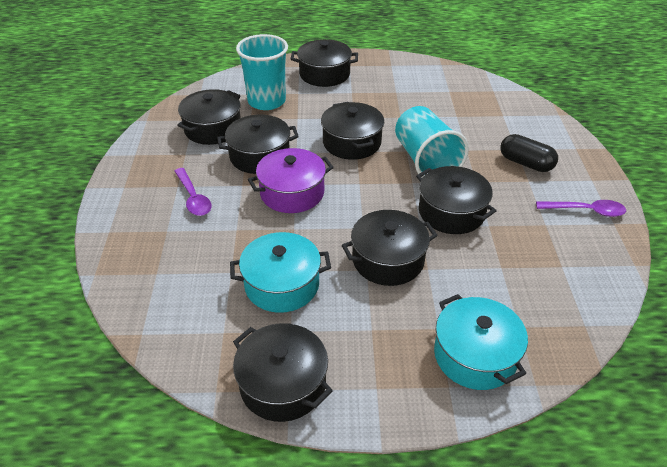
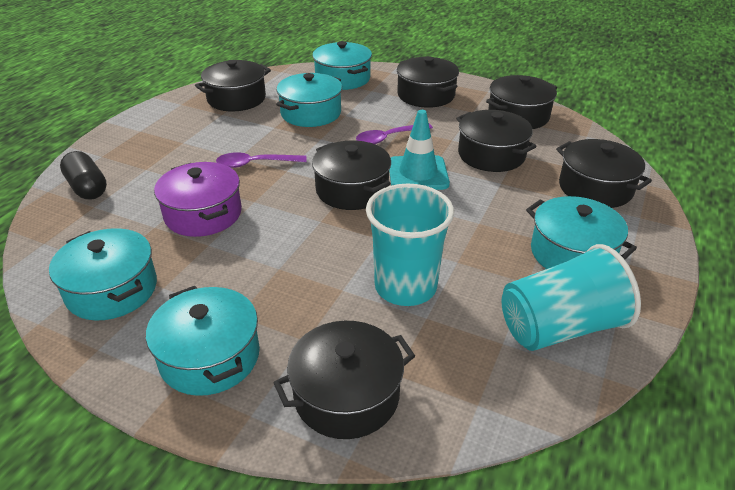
turquoise pot: 2 -> 5
turquoise traffic cone: 0 -> 1

